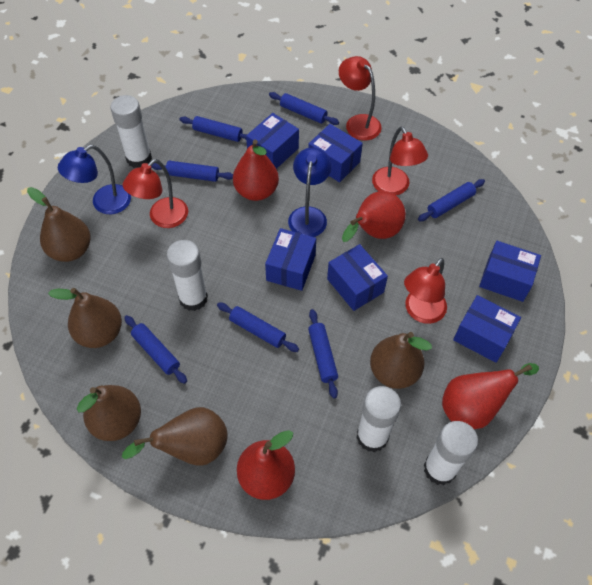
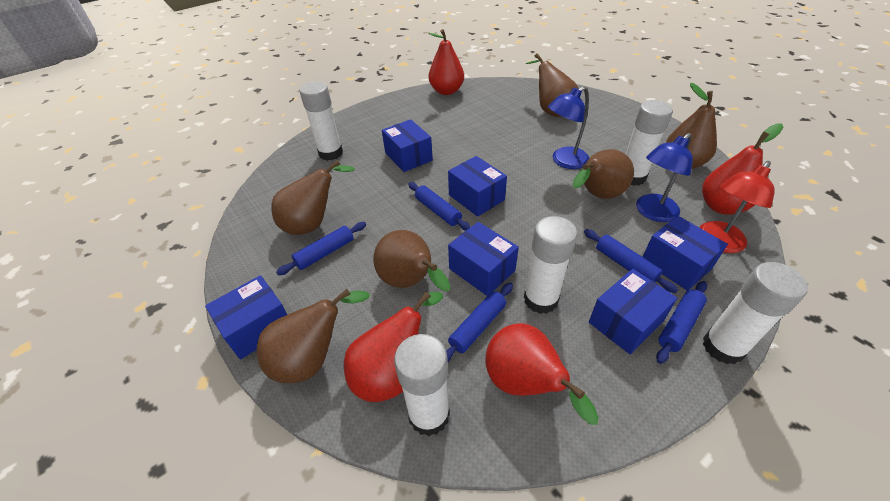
blue rolling pin: 7 -> 5
brown pear: 5 -> 6
red lamp: 4 -> 1
white glue stick: 4 -> 5

